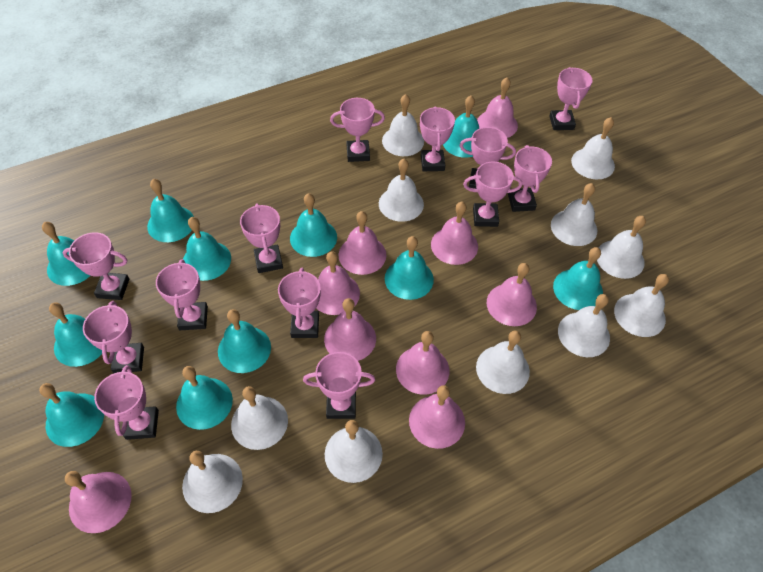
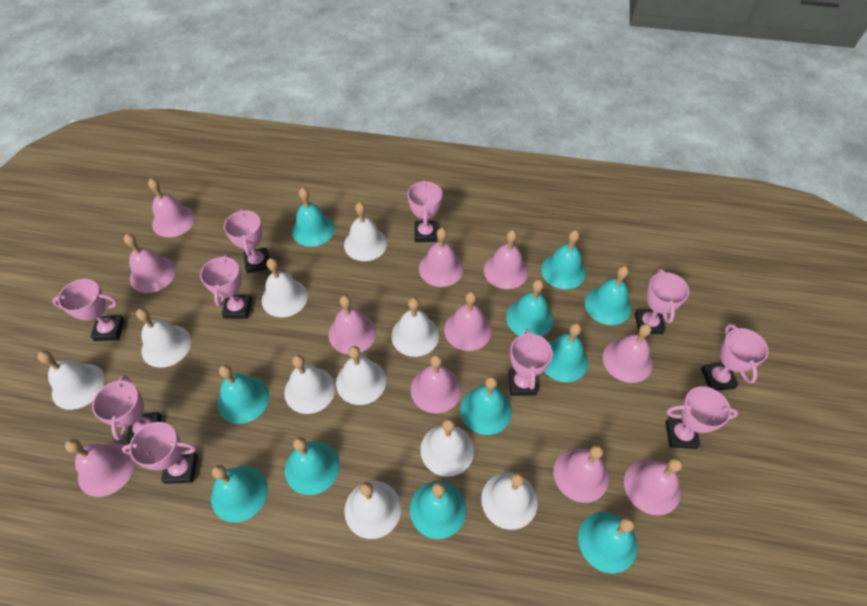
pink bell: 9 -> 11
pink trophy: 13 -> 10
white bell: 11 -> 10

